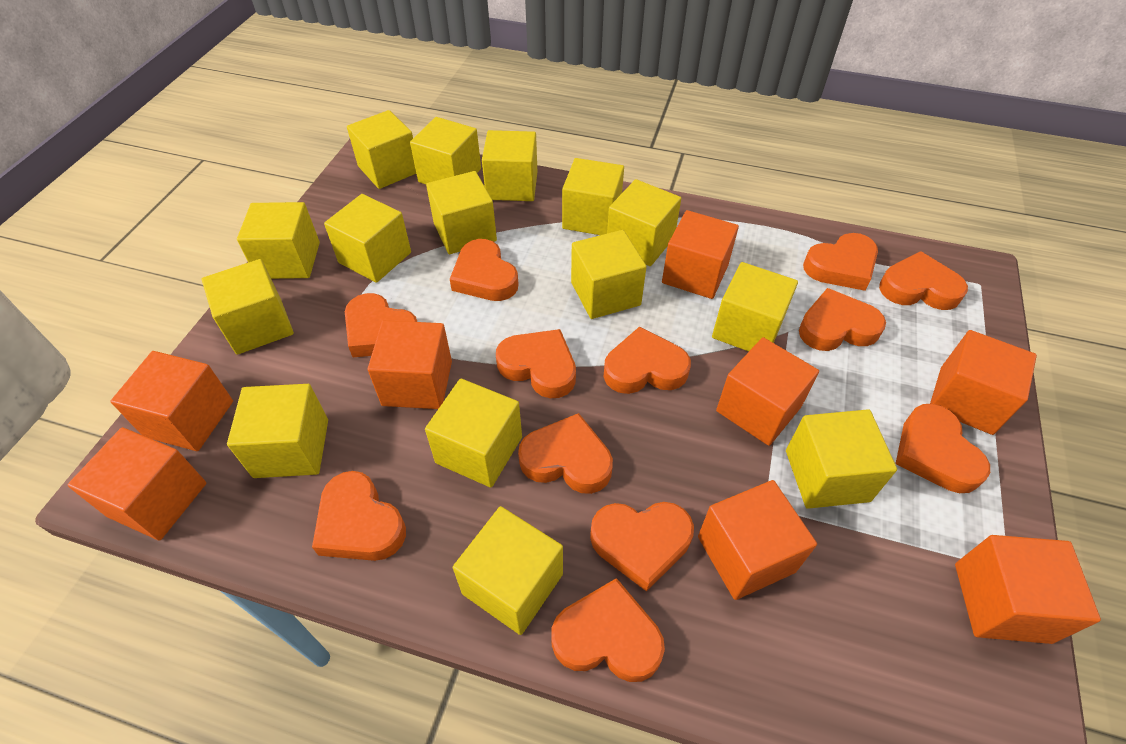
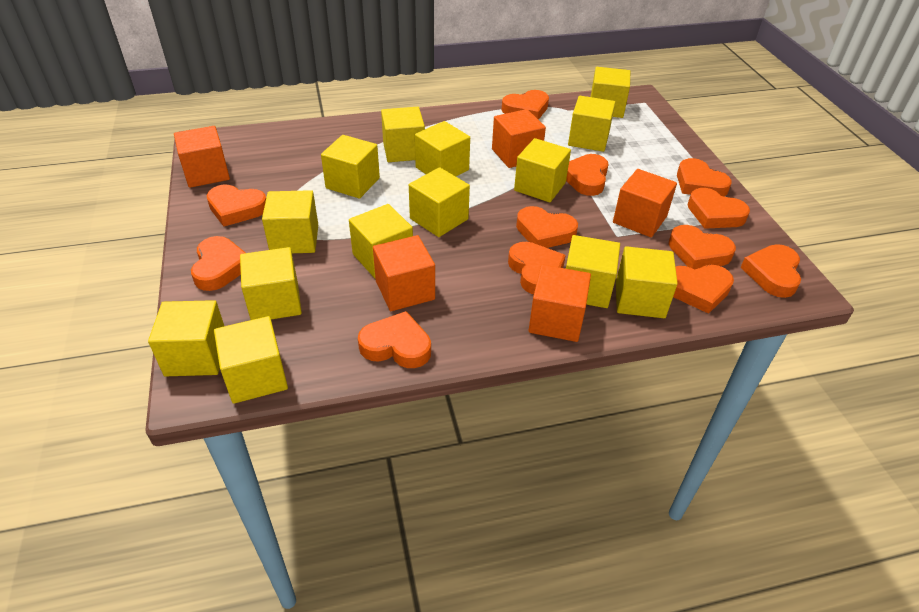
orange cube: 8 -> 5
yellow cube: 15 -> 14

